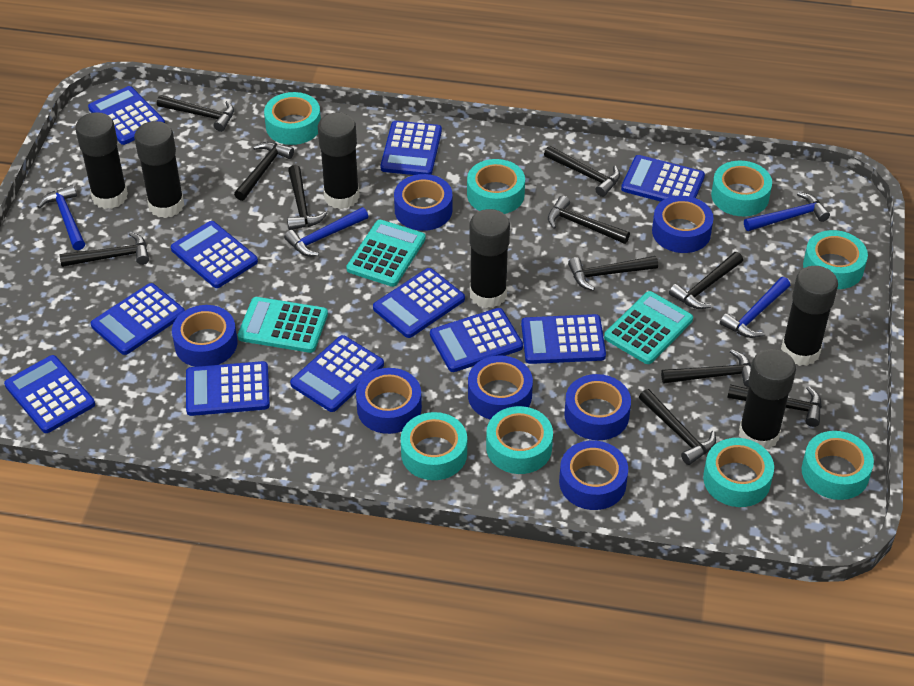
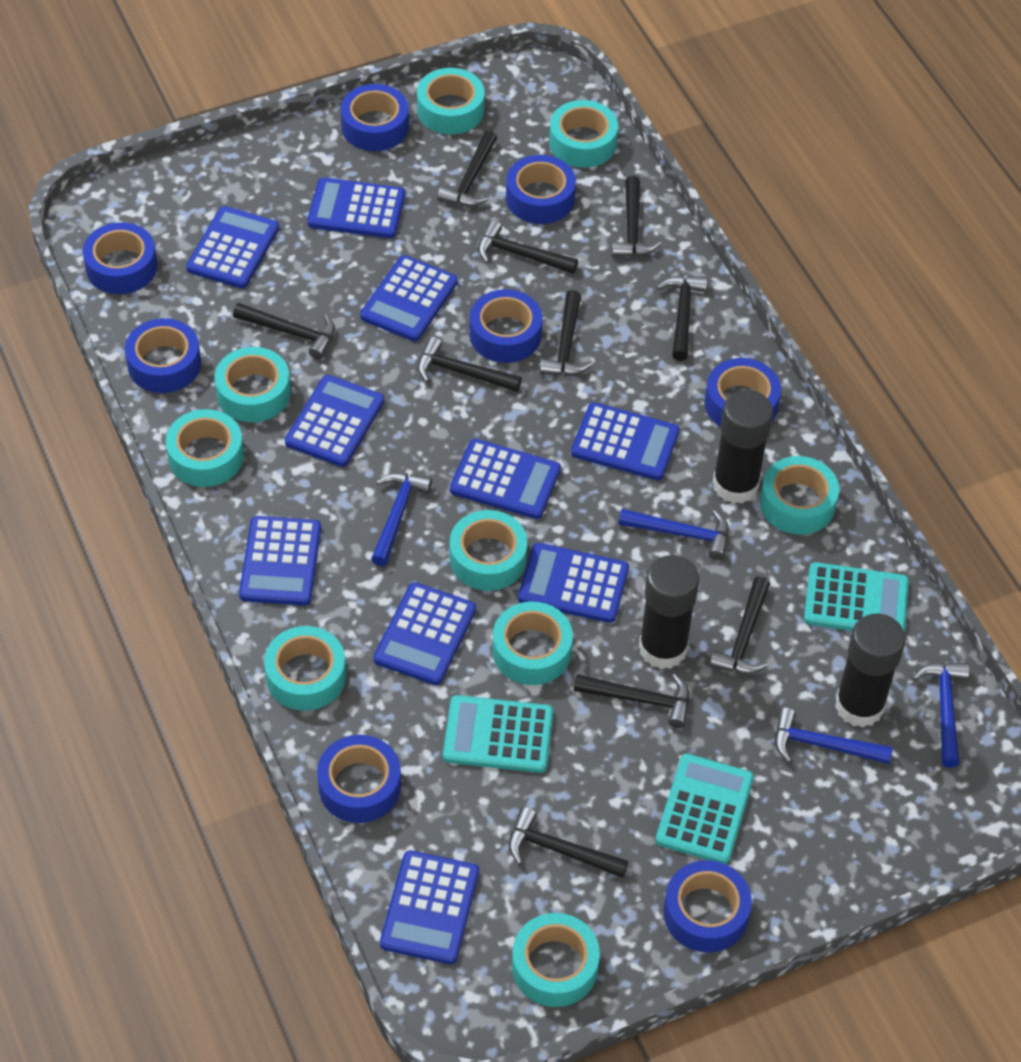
black glue stick: 6 -> 3
black hammer: 11 -> 10
blue calculator: 11 -> 10
blue tape: 7 -> 8
turquoise tape: 8 -> 9

